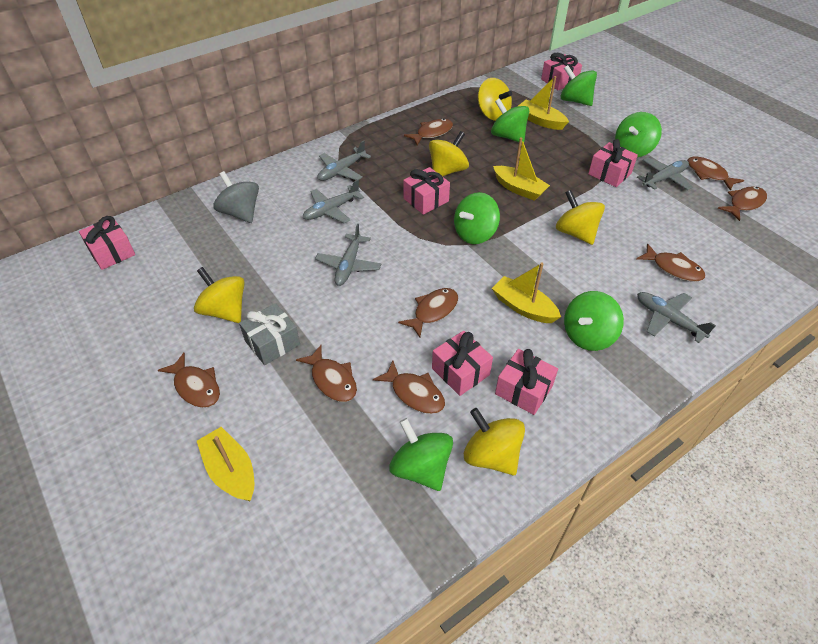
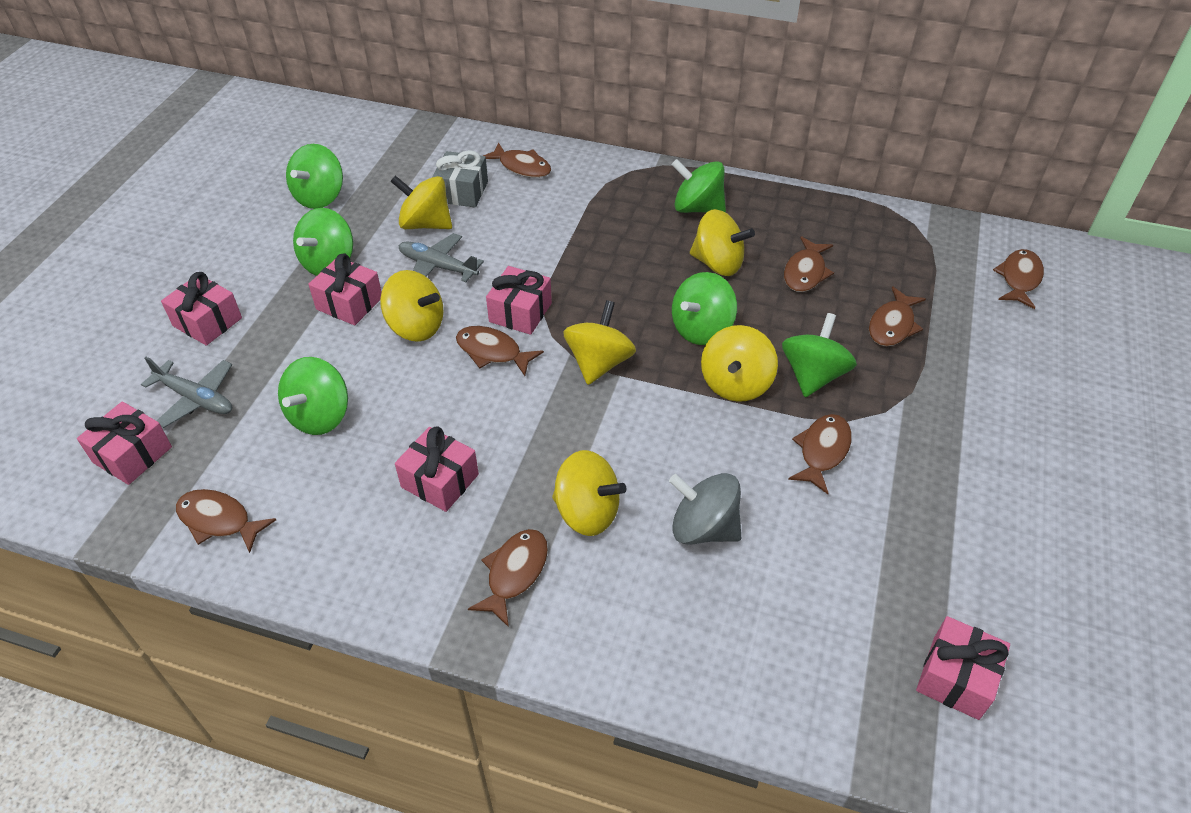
grey plane: 5 -> 2
yellow boat: 4 -> 0
yellow spinning top: 5 -> 6

